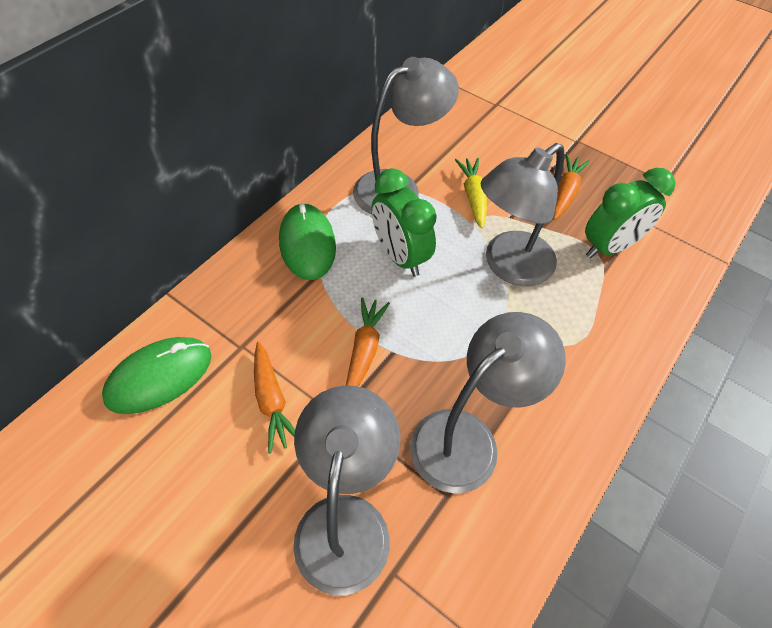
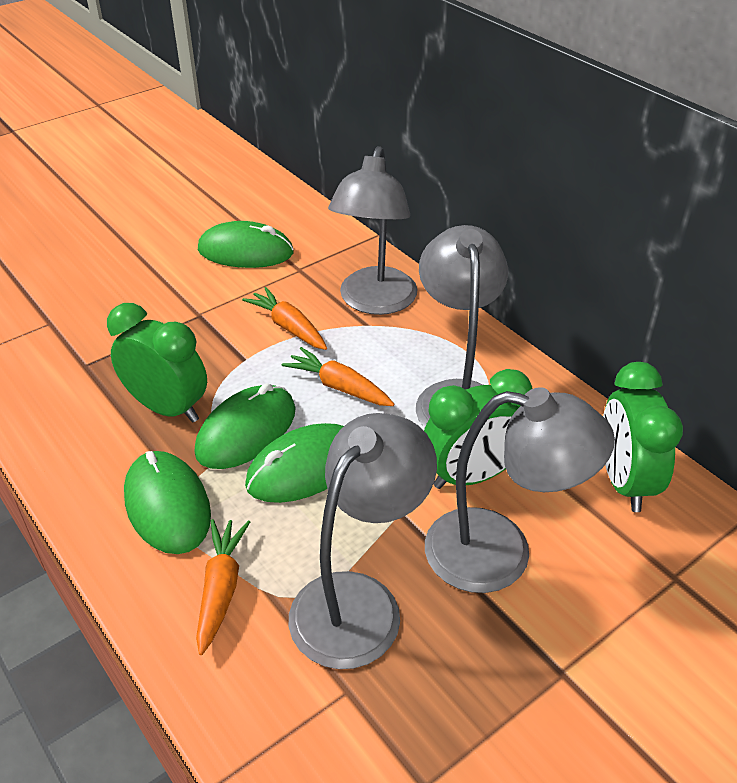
green clock: 2 -> 3
green mouse: 2 -> 4
yellow carrot: 1 -> 0

